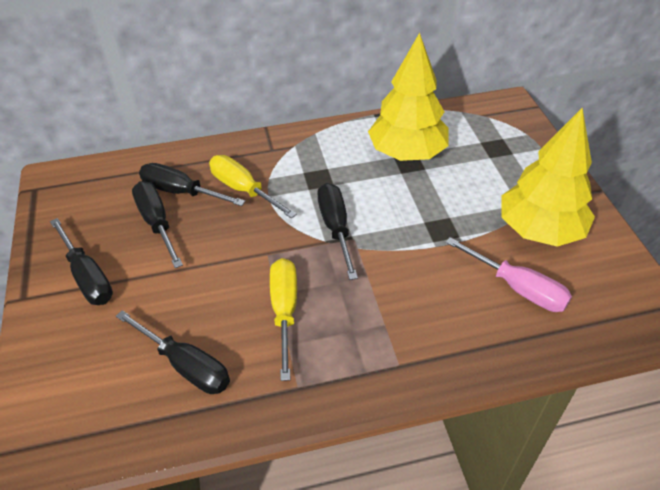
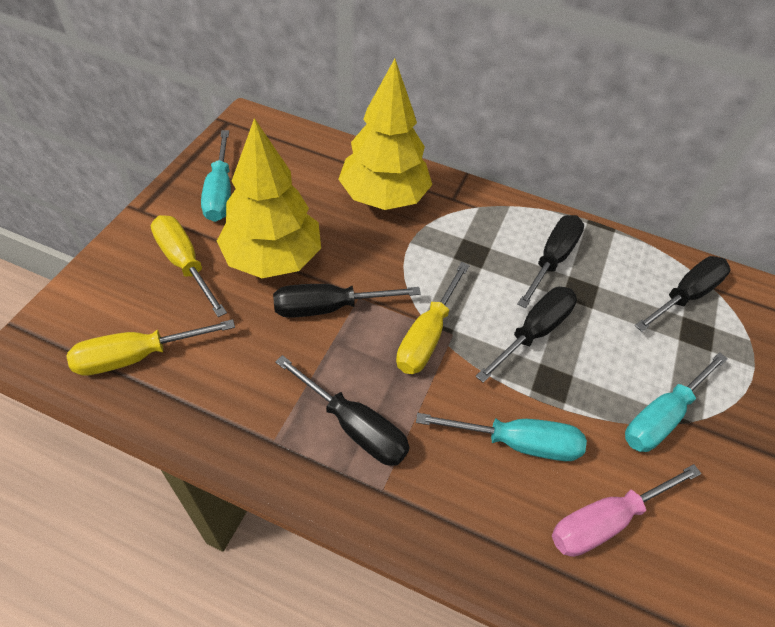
turquoise screwdriver: 0 -> 3
yellow screwdriver: 2 -> 3

